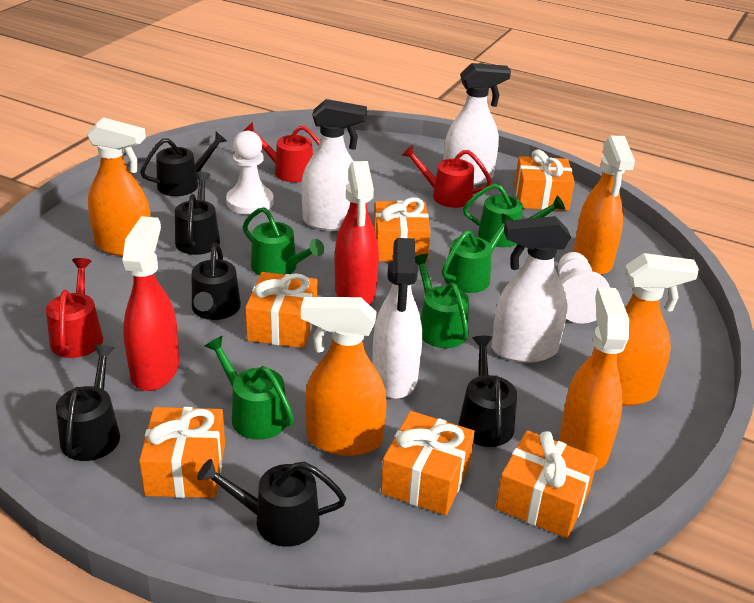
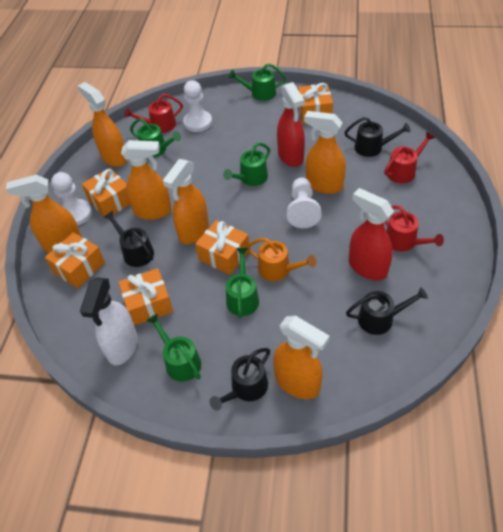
black watering can: 6 -> 4
orange gift: 6 -> 5
orange spray bottle: 5 -> 6
orange watering can: 0 -> 1
white pawn: 2 -> 3
white spray bottle: 4 -> 1

